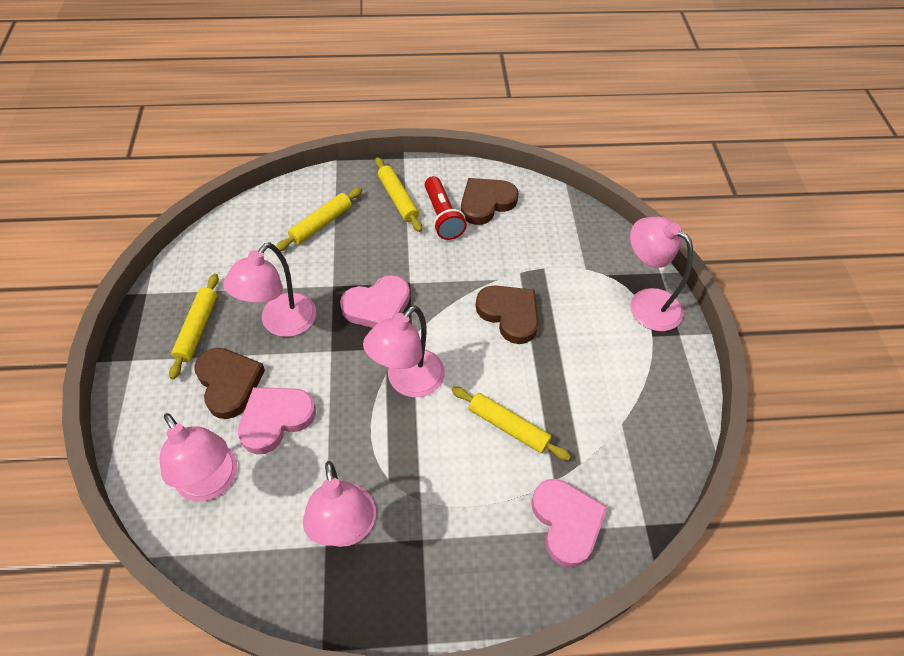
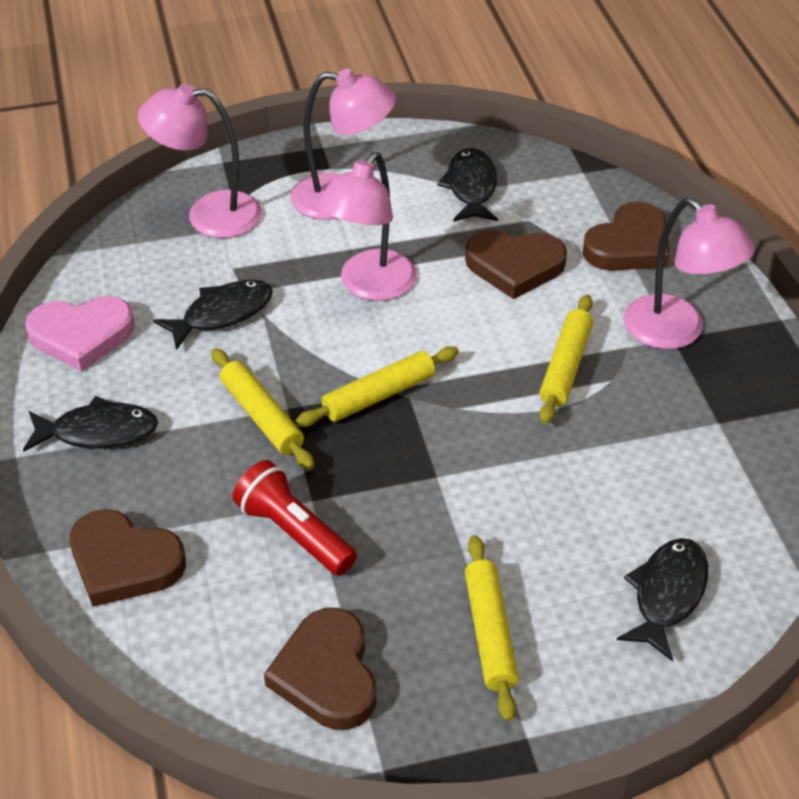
black fish: 0 -> 4
brown heart: 3 -> 4
pink heart: 3 -> 1
pink lamp: 5 -> 4

